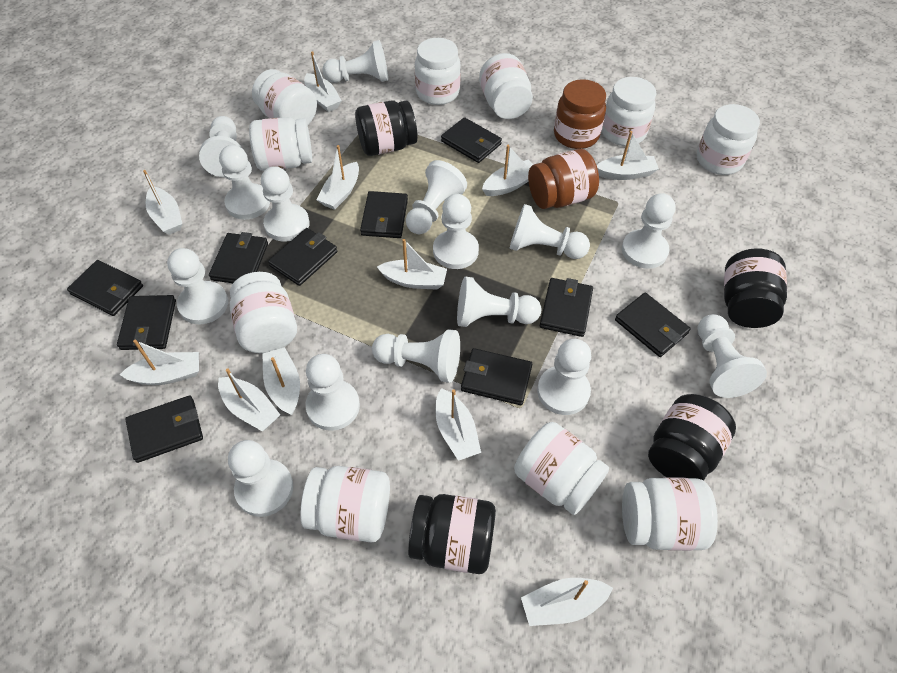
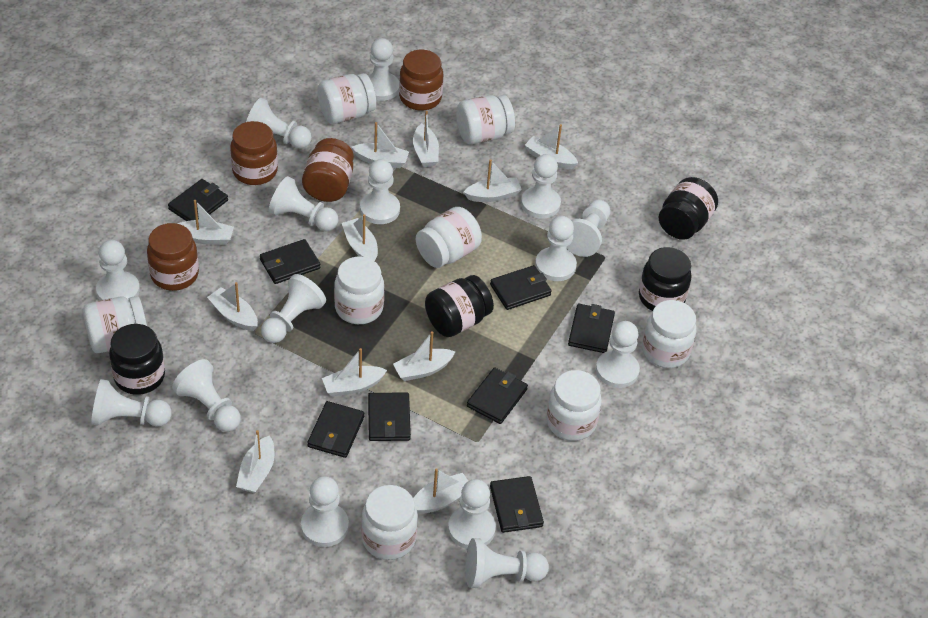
black wallet: 10 -> 8
brown jar: 2 -> 4
white jar: 10 -> 8

